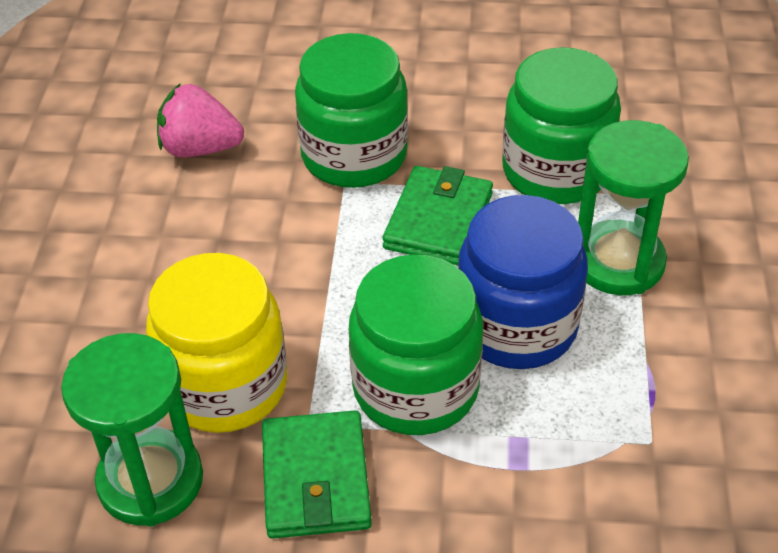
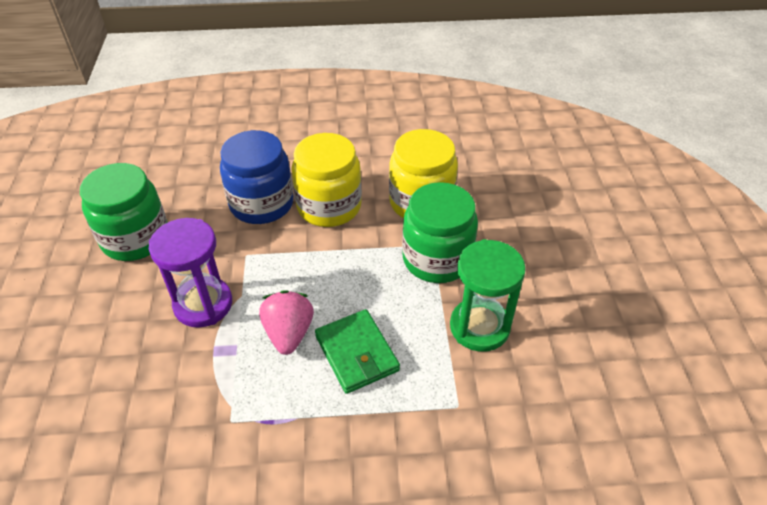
green hourglass: 2 -> 1
green jar: 3 -> 2
green wallet: 2 -> 1
purple hourglass: 0 -> 1
yellow jar: 1 -> 2

